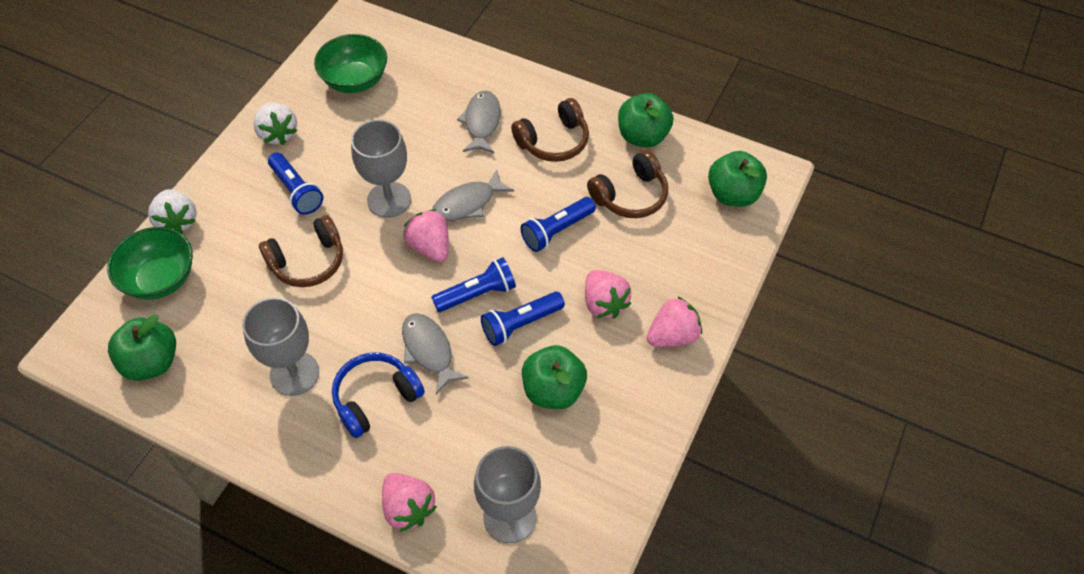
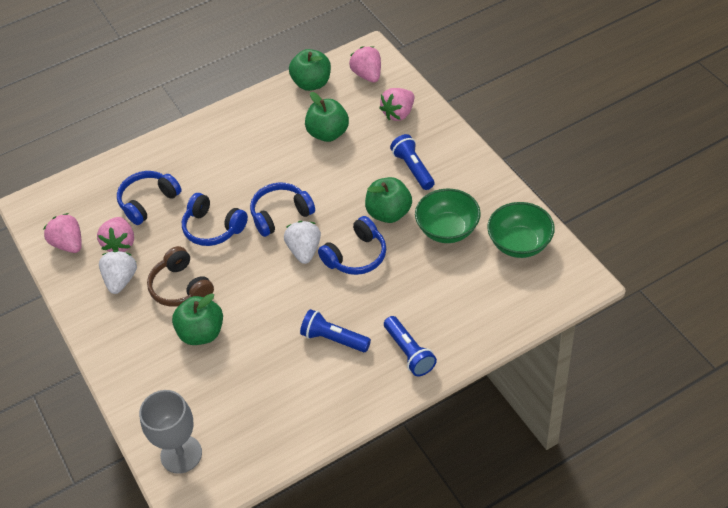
blue flashlight: 4 -> 3
blue headphones: 1 -> 4
brown headphones: 3 -> 1
grey fish: 3 -> 0
grey goblet: 3 -> 1

